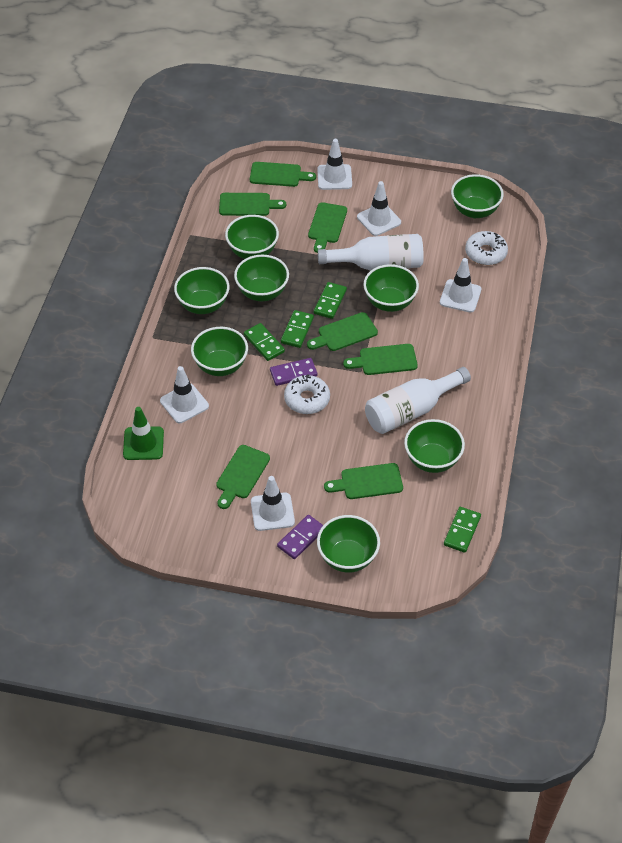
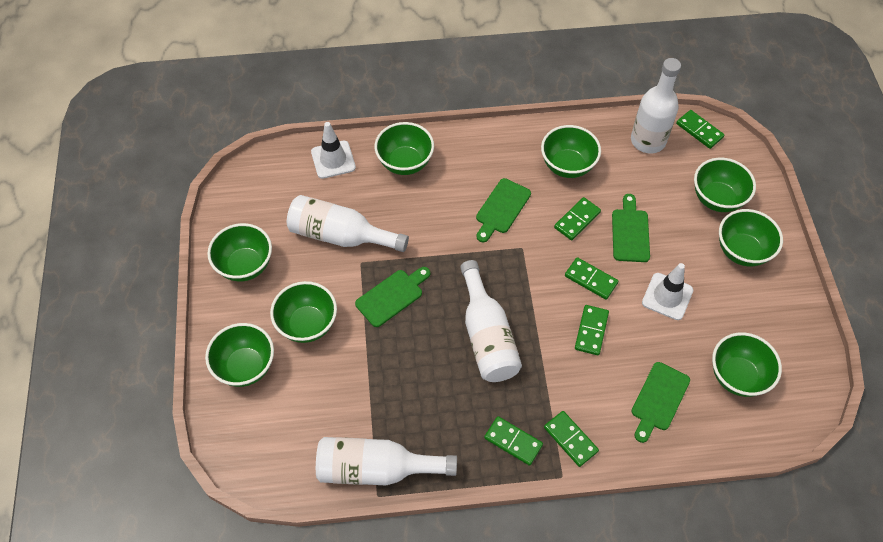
green cutting board: 7 -> 4
green domino: 4 -> 6
green traffic cone: 1 -> 0
purple domino: 2 -> 0
white bottle: 2 -> 4
white donut: 2 -> 0
white traffic cone: 5 -> 2

